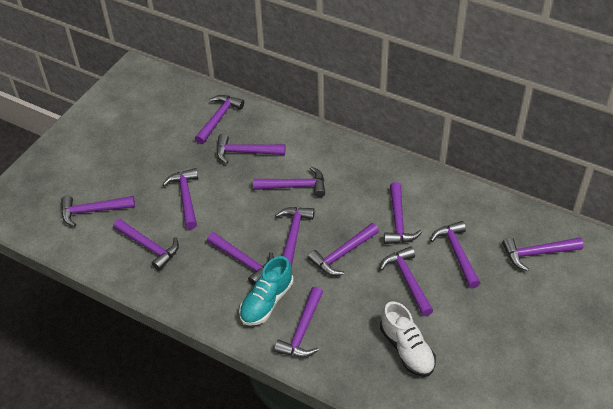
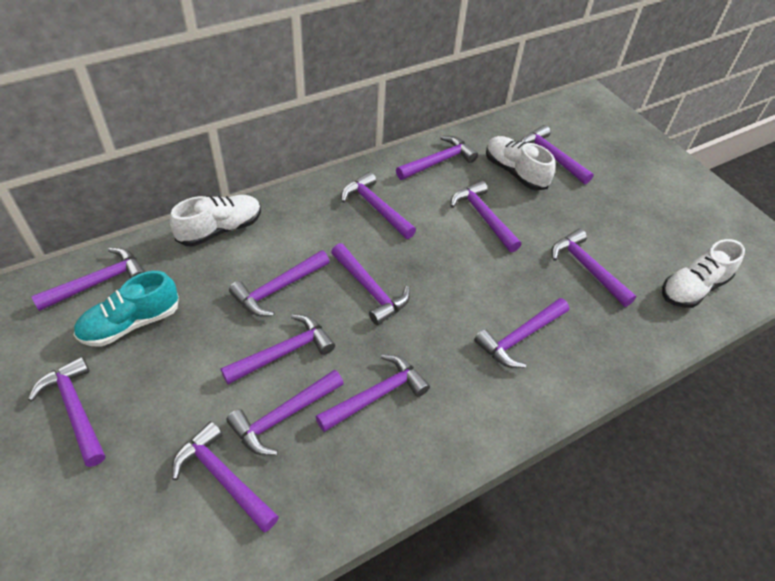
white shoe: 1 -> 3

